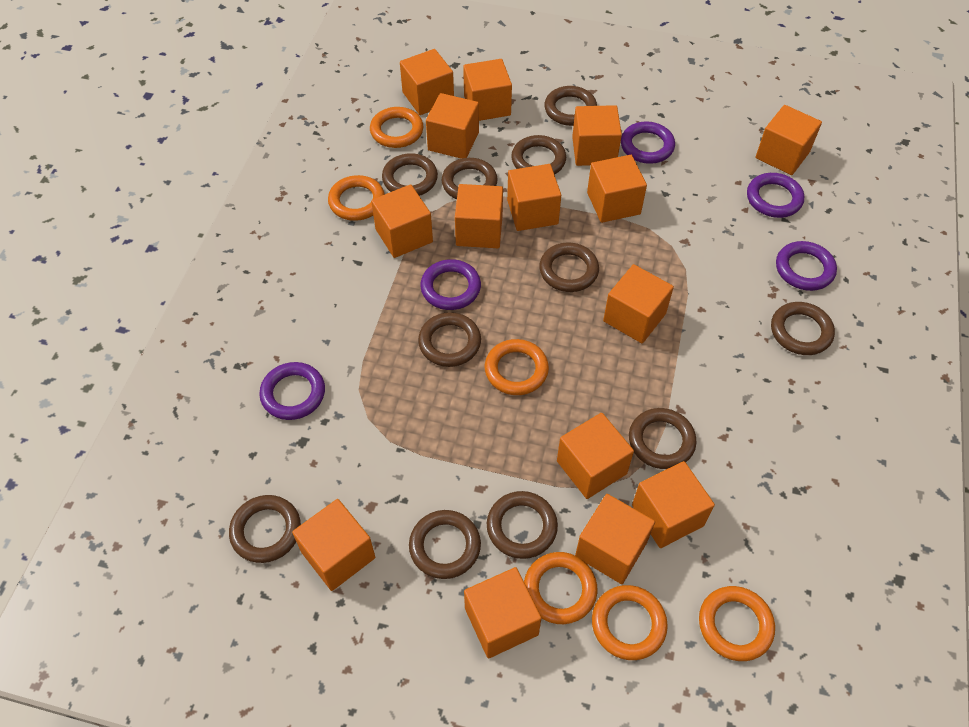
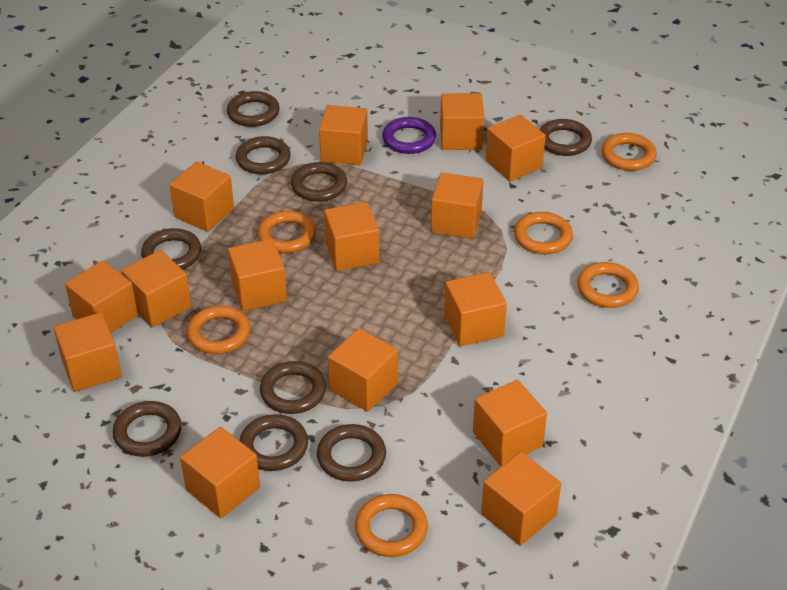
brown ring: 11 -> 9
purple ring: 5 -> 1

